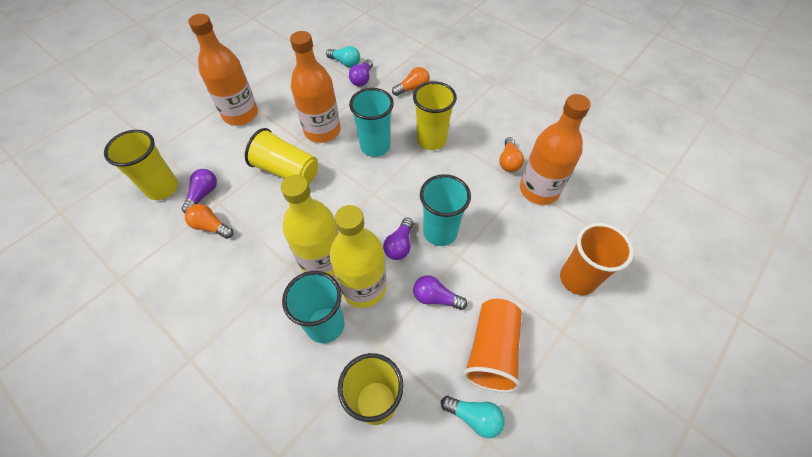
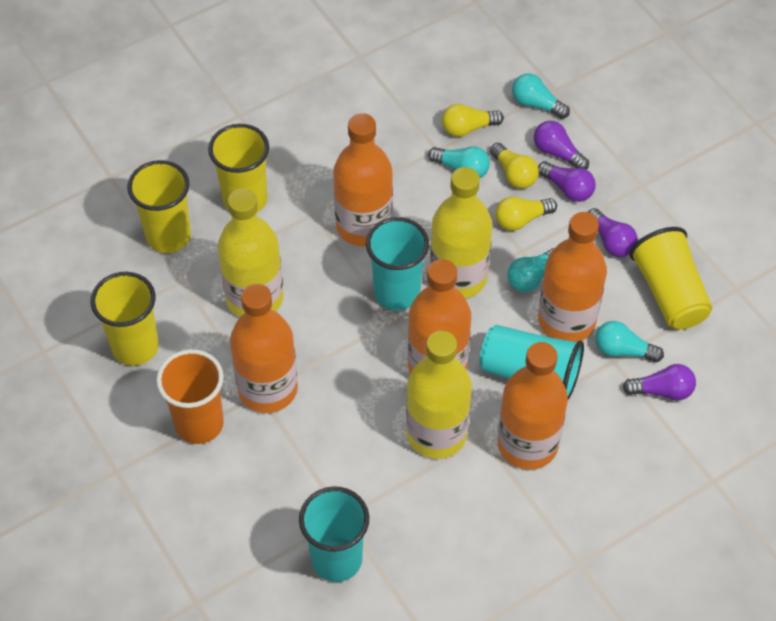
orange bottle: 3 -> 5
orange cup: 2 -> 1
orange light bulb: 3 -> 0
turquoise light bulb: 2 -> 4
yellow bottle: 2 -> 3
yellow light bulb: 0 -> 3

